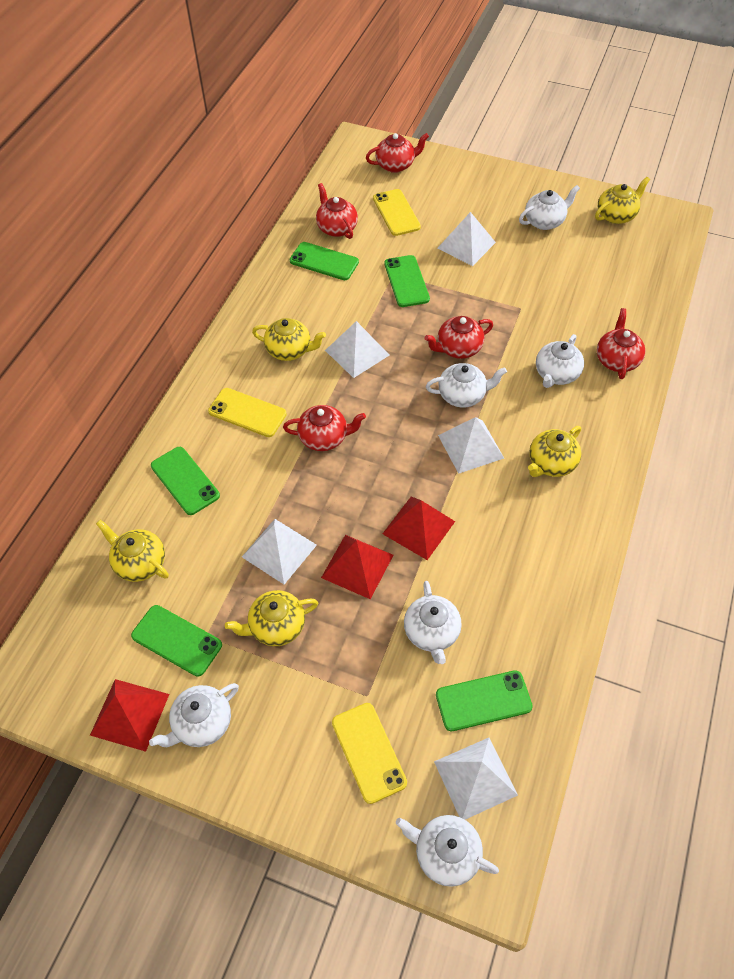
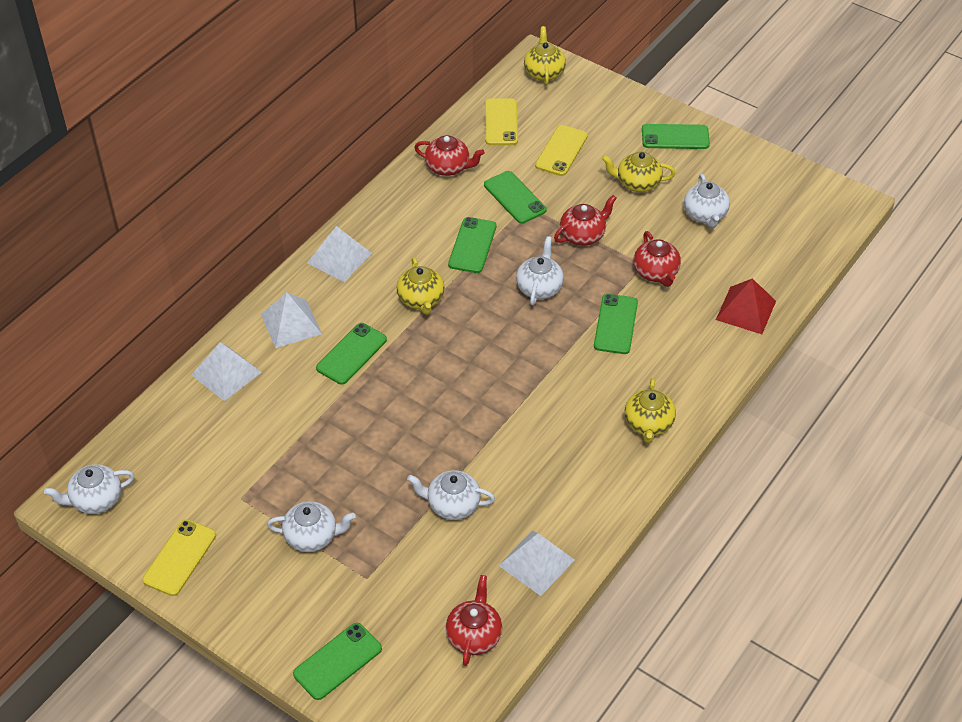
green phone: 5 -> 6
red pyramid: 3 -> 1
red teapot: 5 -> 4
white pyramid: 5 -> 4
white teapot: 6 -> 5
yellow teapot: 5 -> 4

